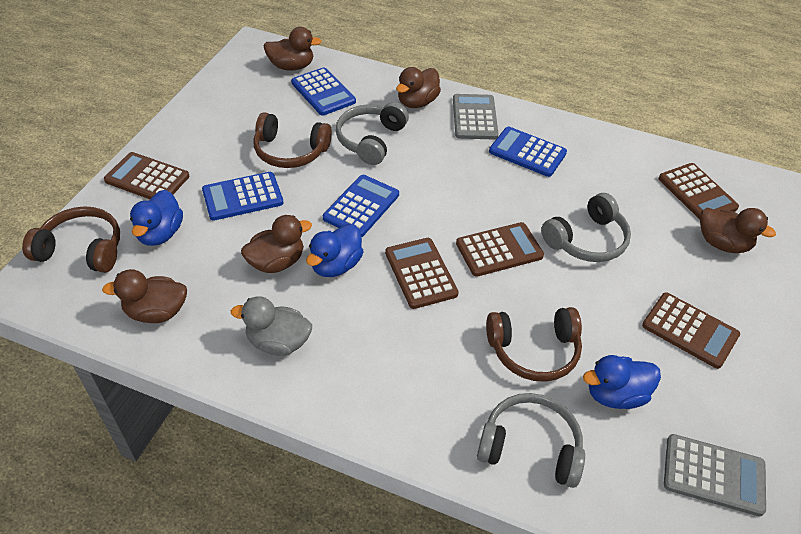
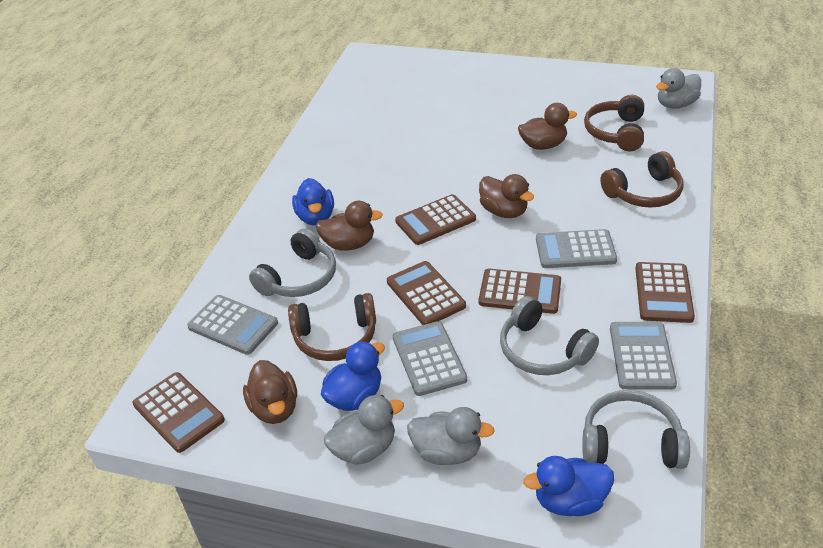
blue calculator: 4 -> 0
brown duck: 5 -> 4
grey calculator: 2 -> 4
grey duck: 1 -> 3

